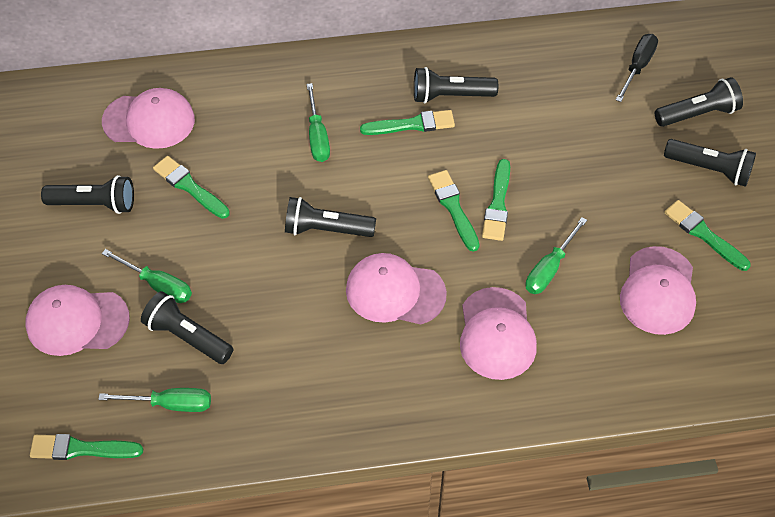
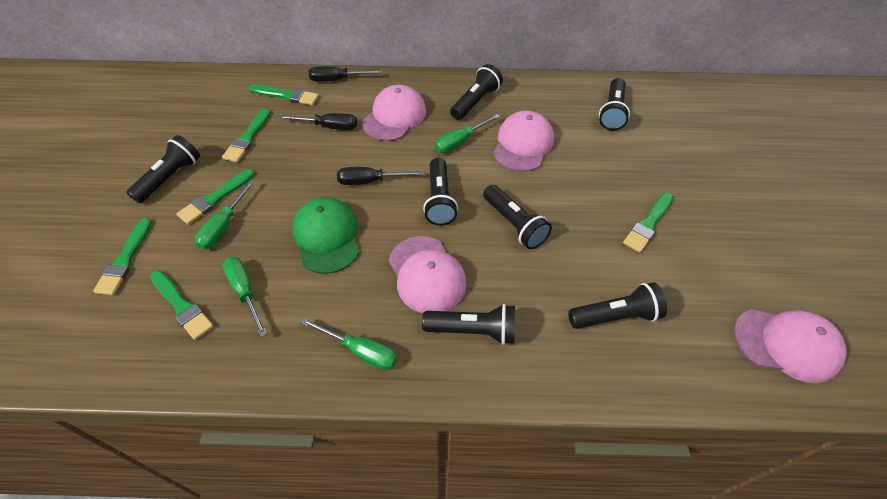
black flashlight: 6 -> 7
black screwdriver: 1 -> 3
green cap: 0 -> 1
pink cap: 5 -> 4

